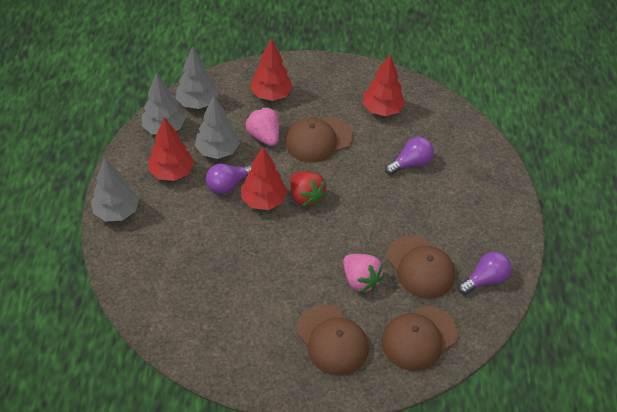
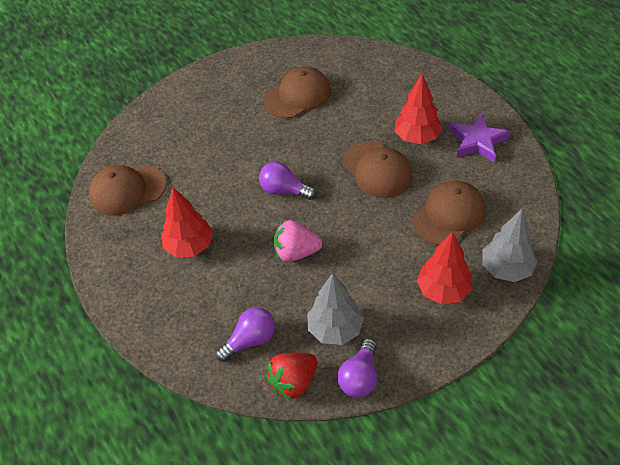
grey tree: 4 -> 2
pink strawberry: 2 -> 1
purple star: 0 -> 1
red tree: 4 -> 3

